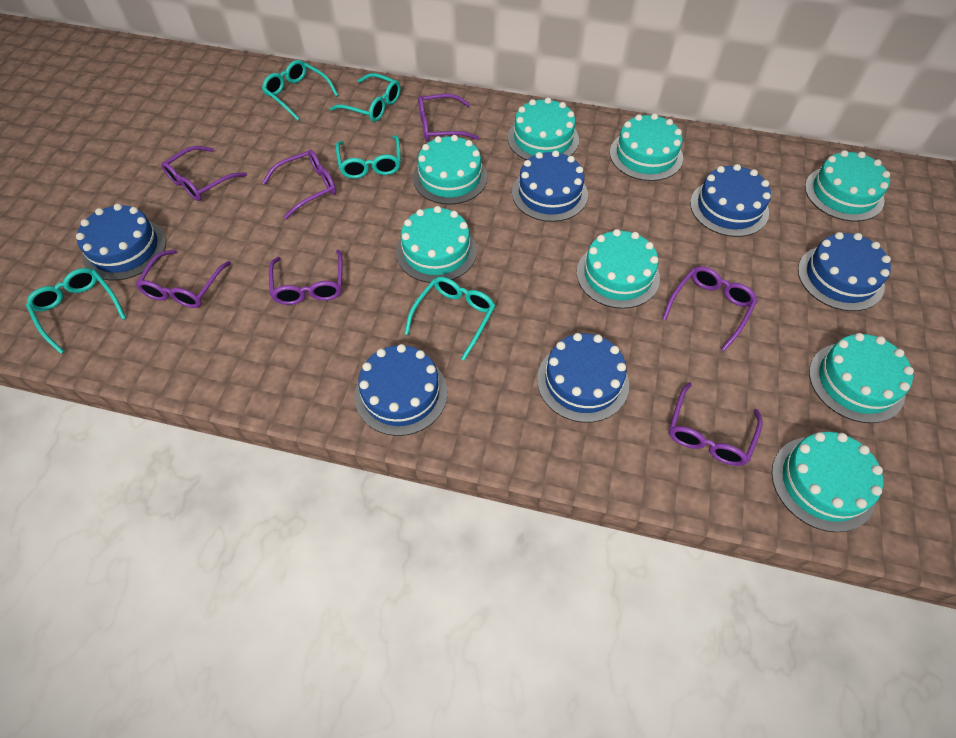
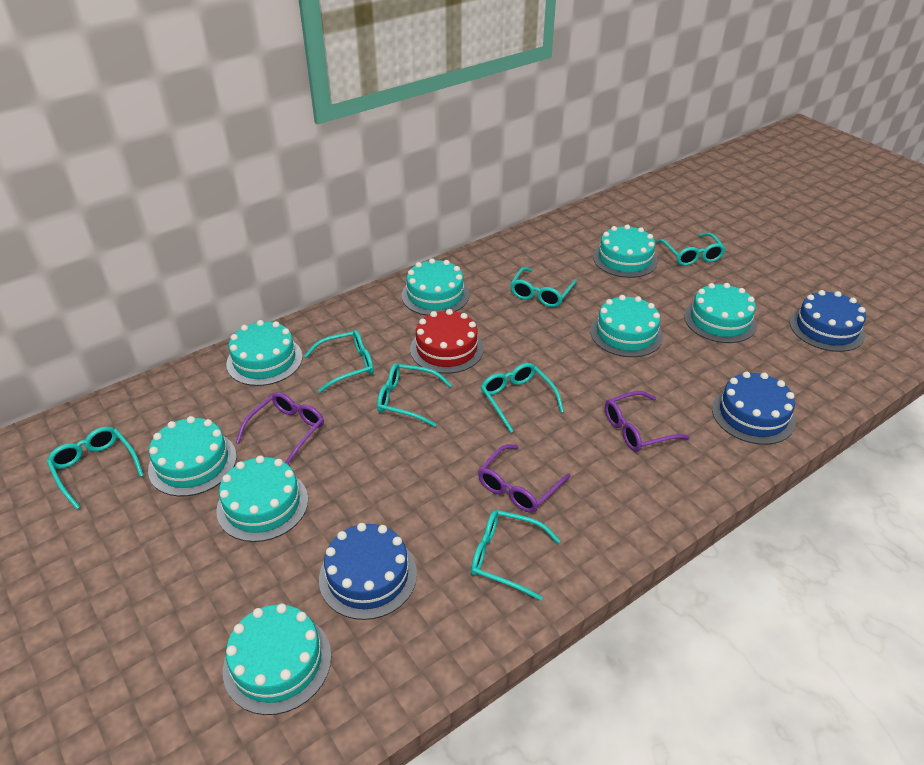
blue cake: 6 -> 3
purple glasses: 7 -> 3
red cake: 0 -> 1
turquoise glasses: 5 -> 7

